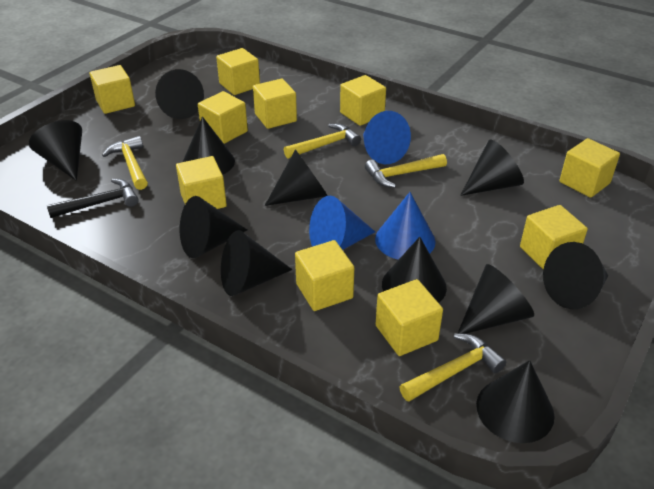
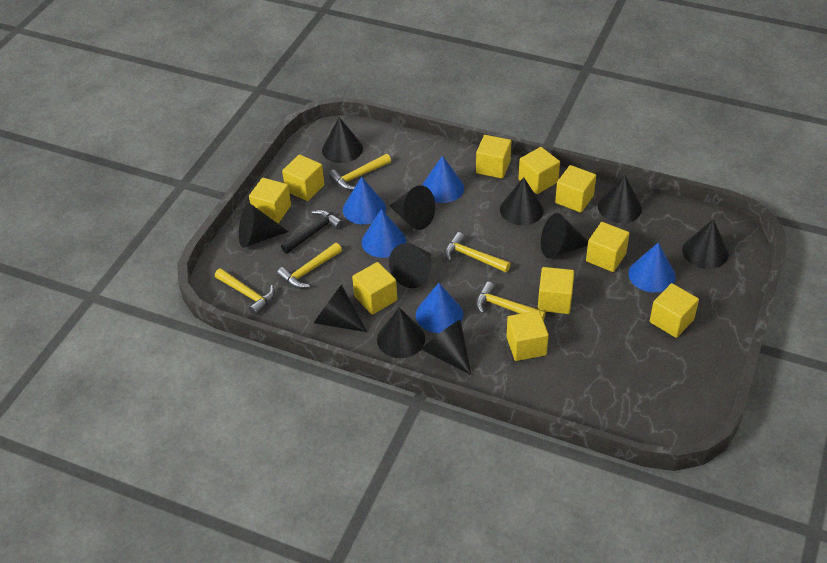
blue cone: 3 -> 5
yellow hammer: 4 -> 5

